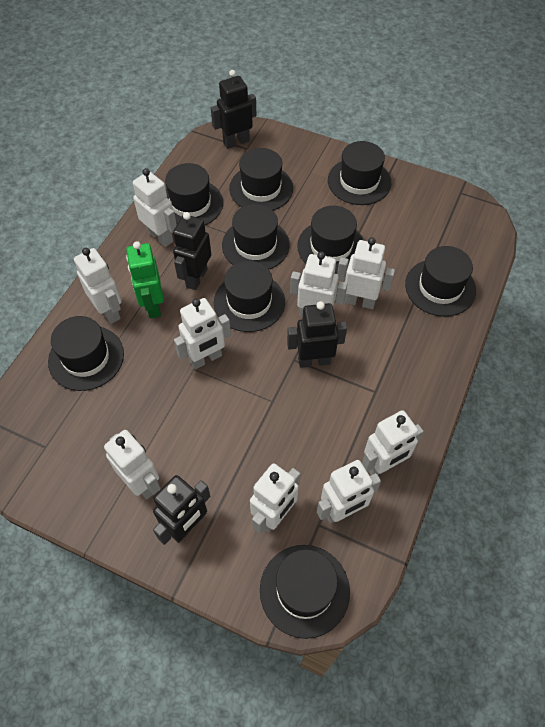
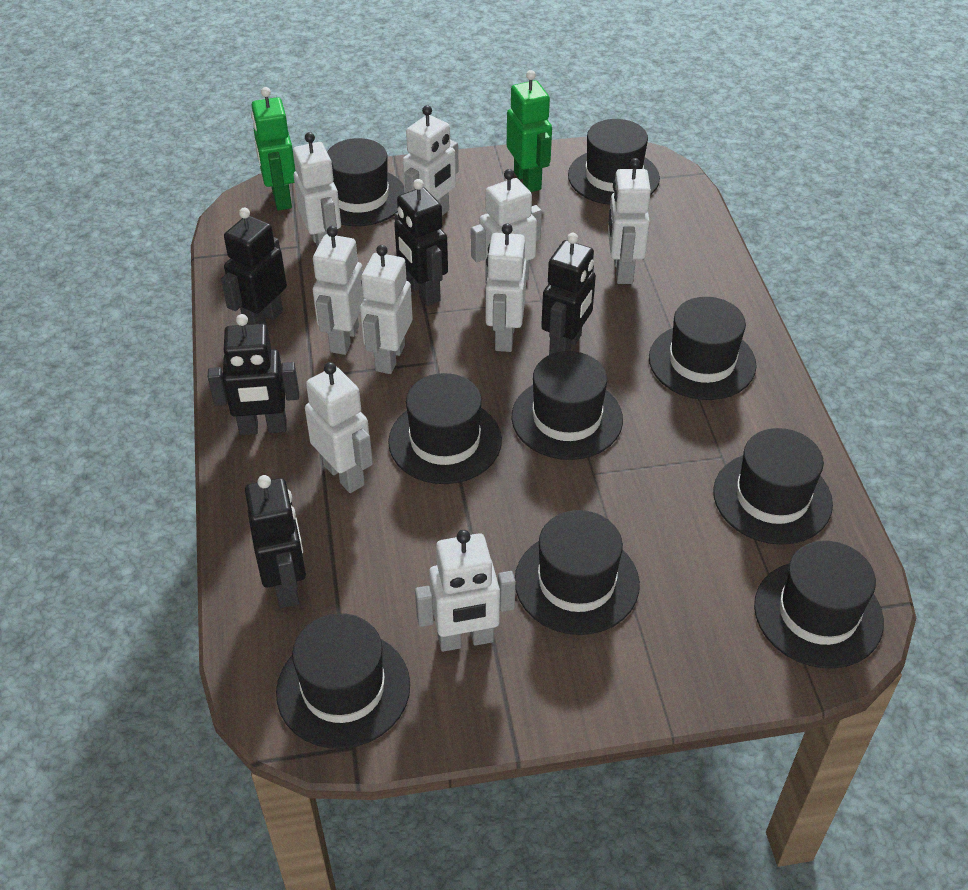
black robot: 4 -> 5
green robot: 1 -> 2

